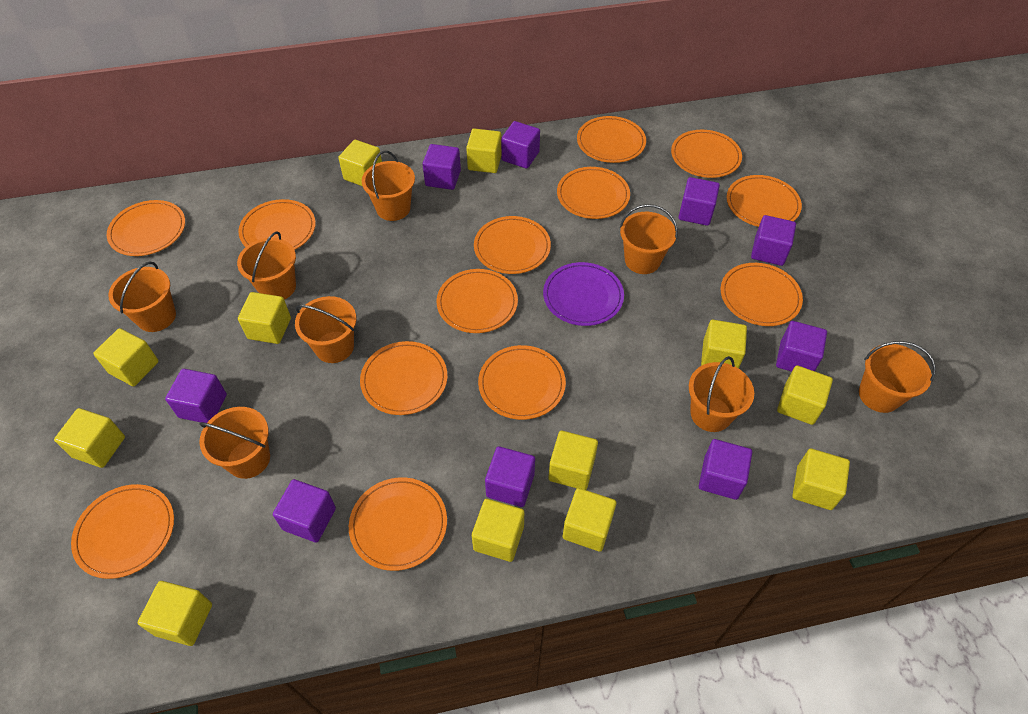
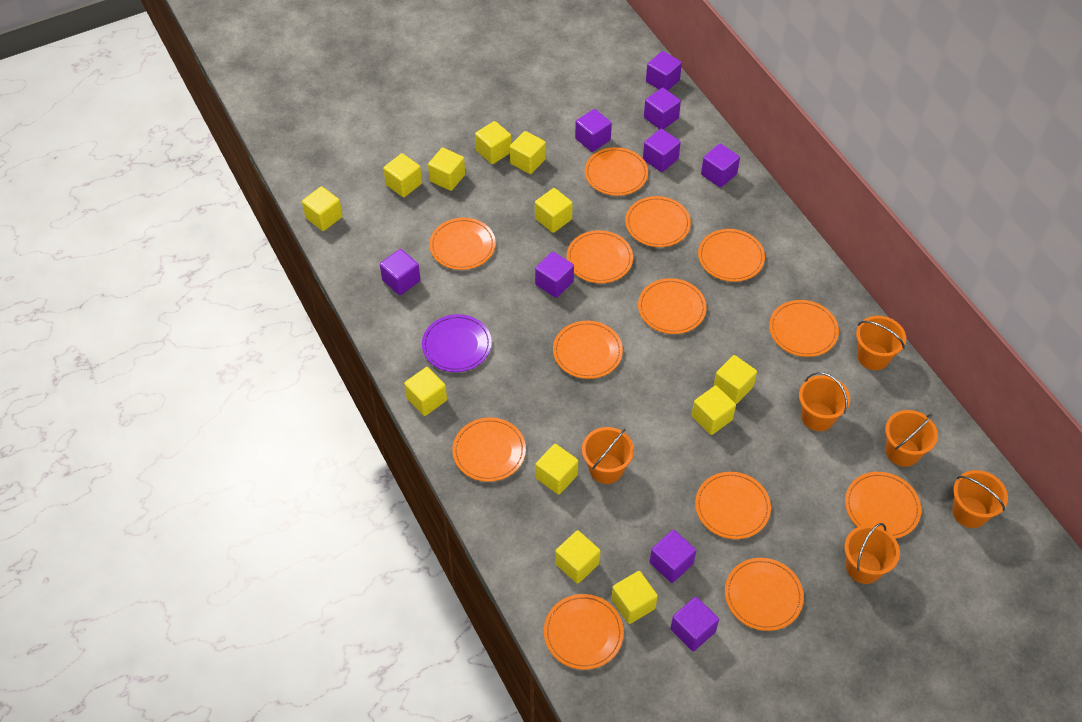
orange bucket: 8 -> 6

